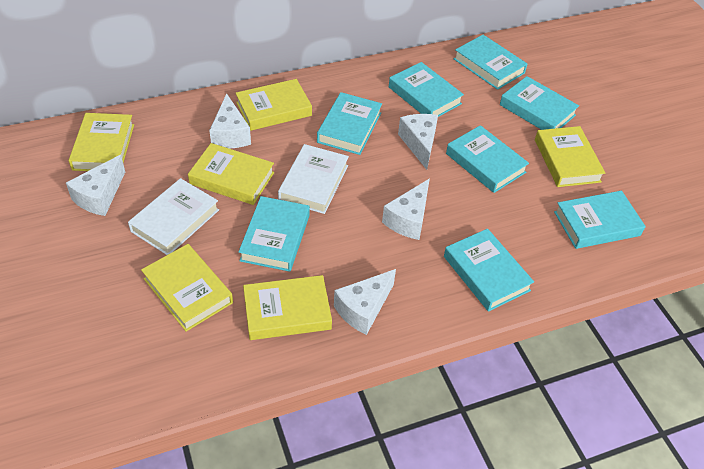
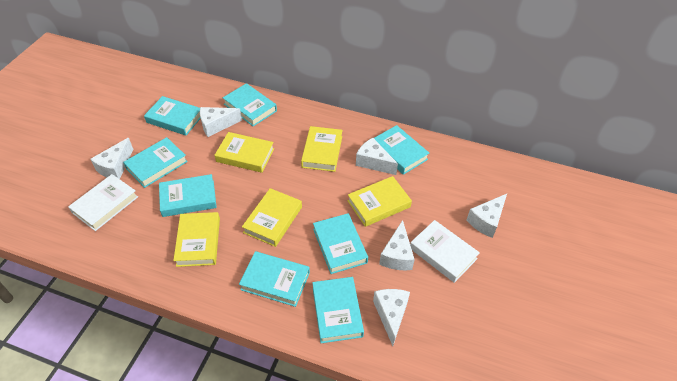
white cheese: 5 -> 6
yellow book: 6 -> 5

